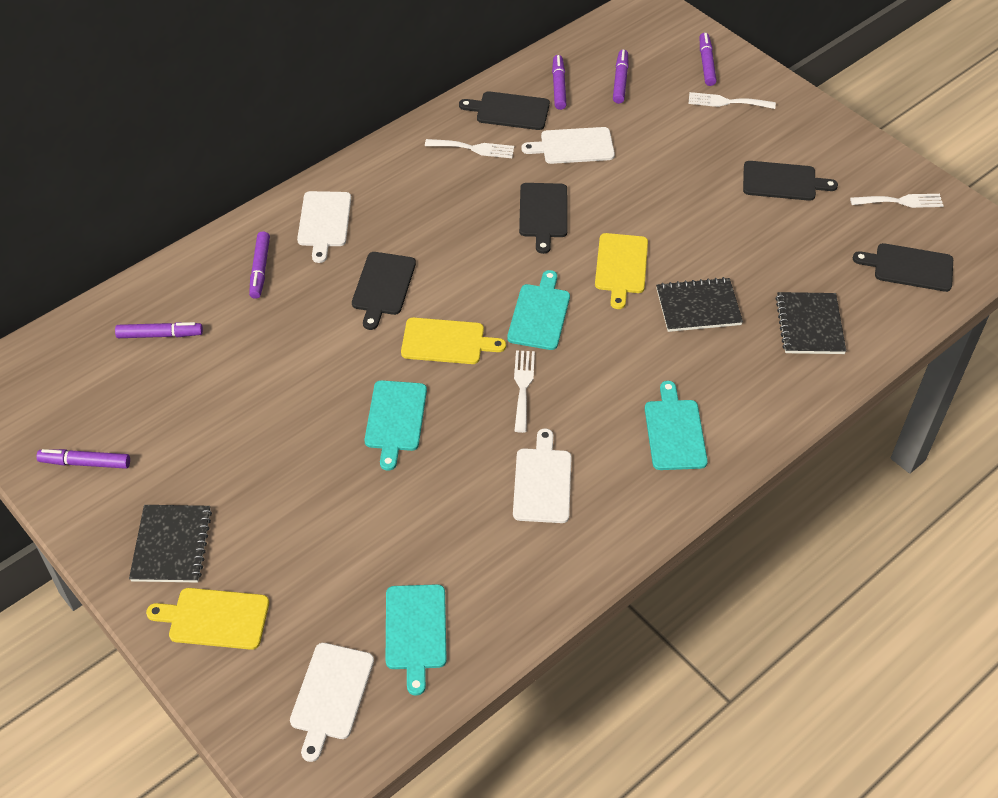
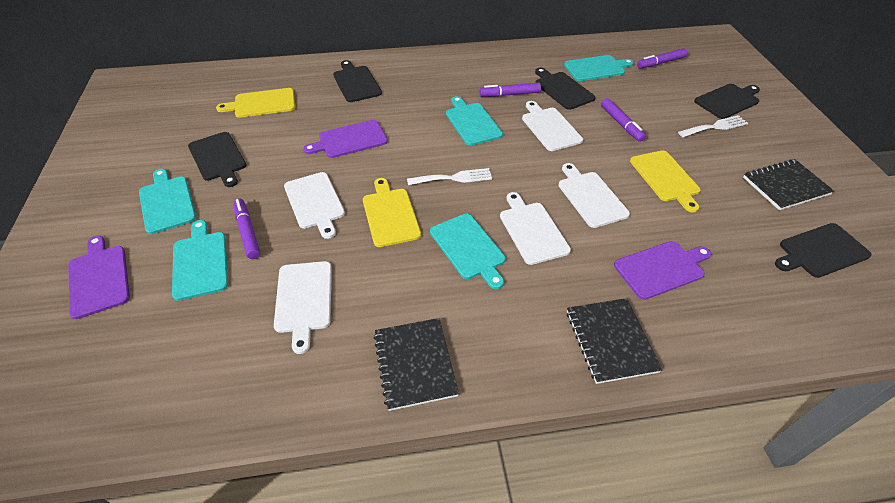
purple cutting board: 0 -> 3
purple marker: 6 -> 4
turquoise cutting board: 4 -> 5
white cutting board: 4 -> 5
white fork: 4 -> 2

